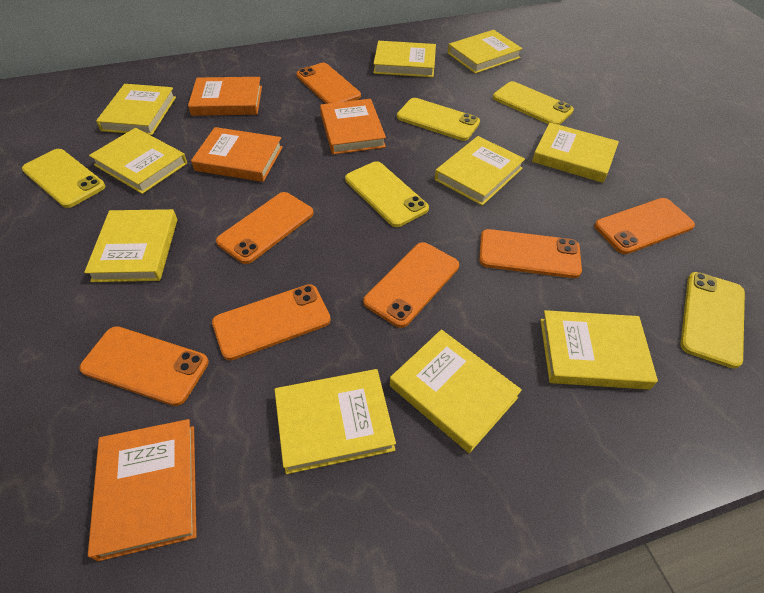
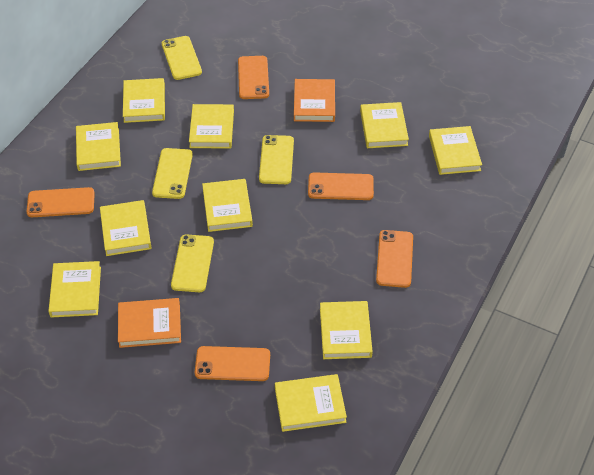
orange book: 4 -> 2
orange phone: 7 -> 5
yellow phone: 5 -> 4

